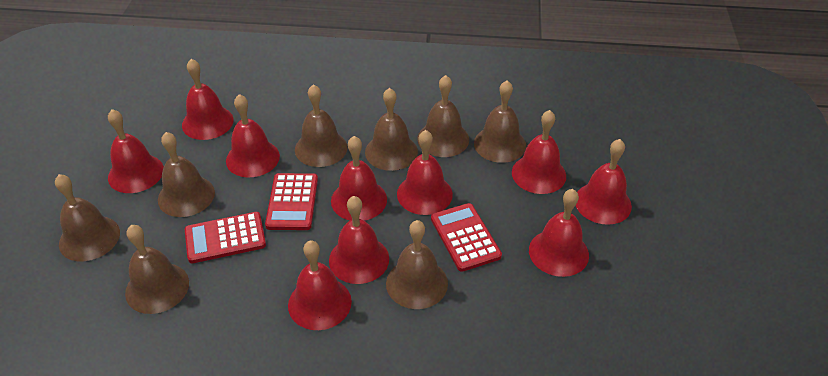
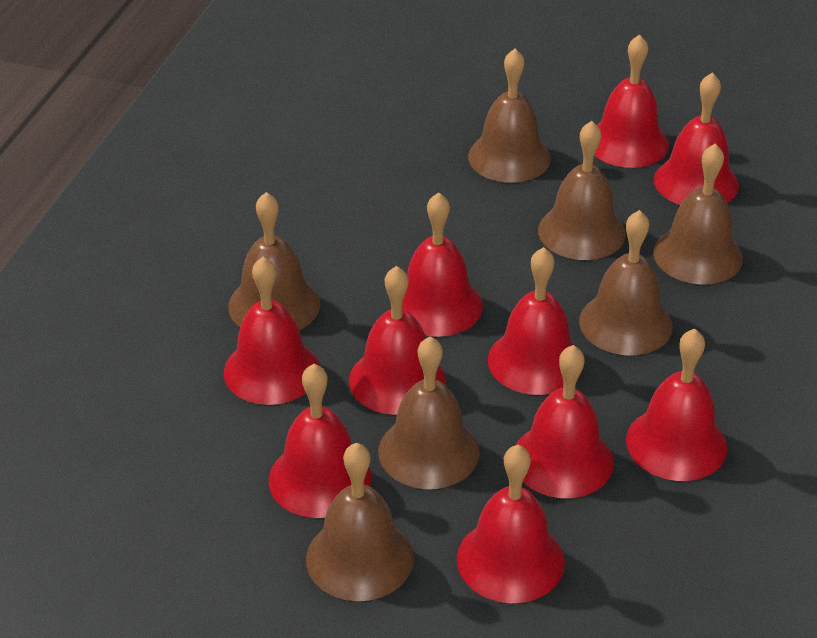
brown bell: 8 -> 7
red calculator: 3 -> 0

